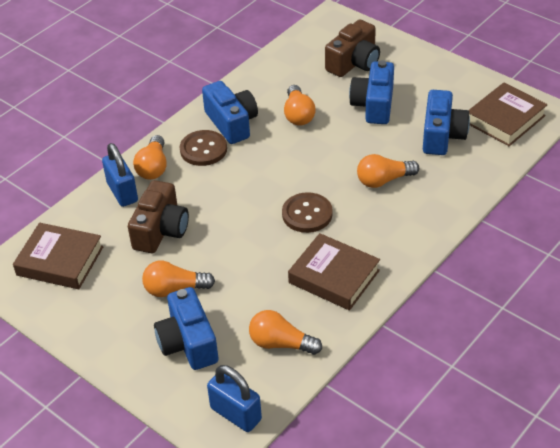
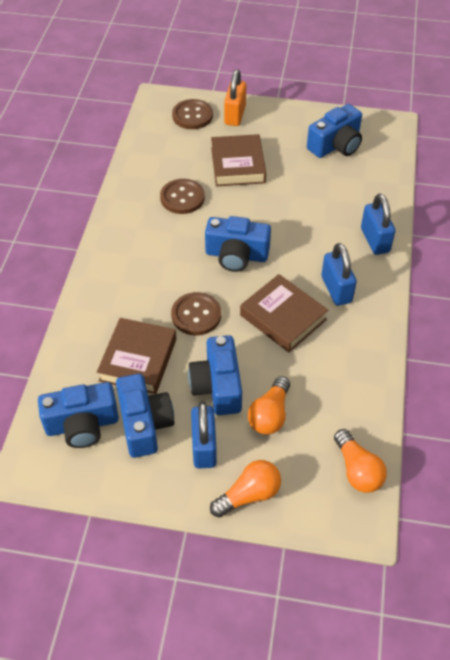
blue camera: 4 -> 5
blue padlock: 2 -> 3
brown button: 2 -> 3
brown camera: 2 -> 0
orange light bulb: 5 -> 3
orange padlock: 0 -> 1

